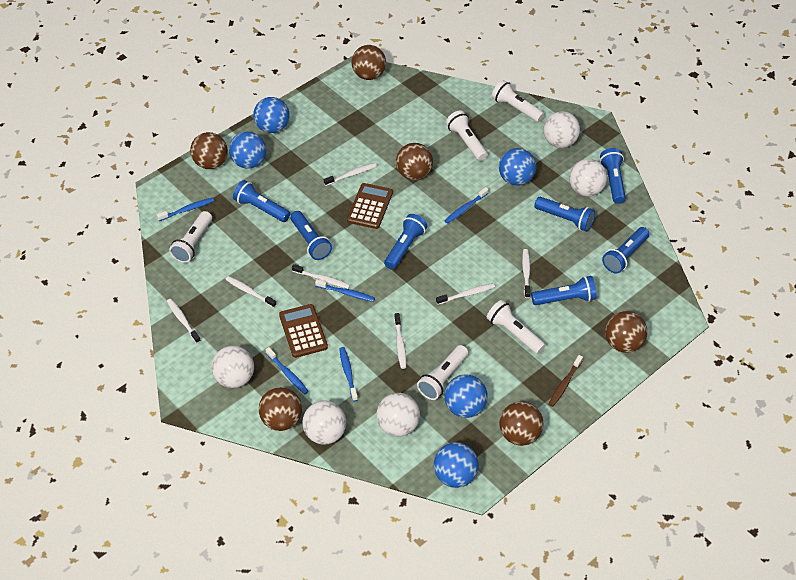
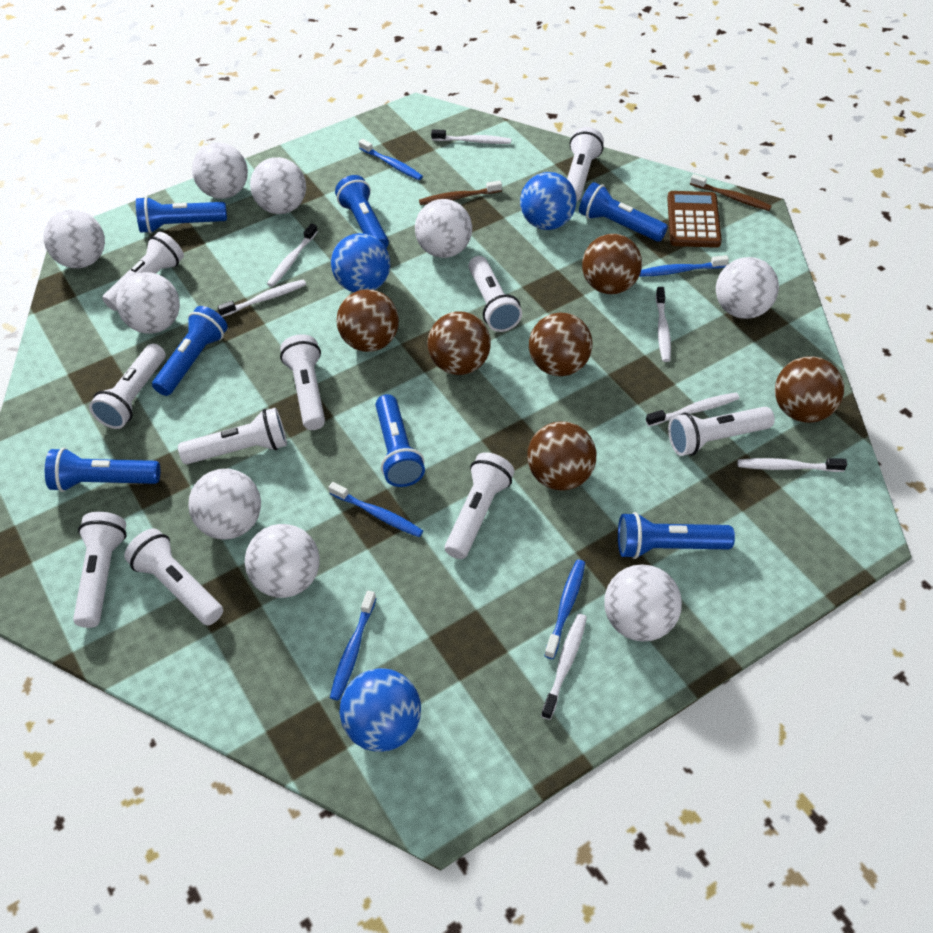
blue ball: 5 -> 3
brown calculator: 2 -> 1
brown toothbrush: 1 -> 2
white ball: 5 -> 9
white flashlight: 5 -> 10

